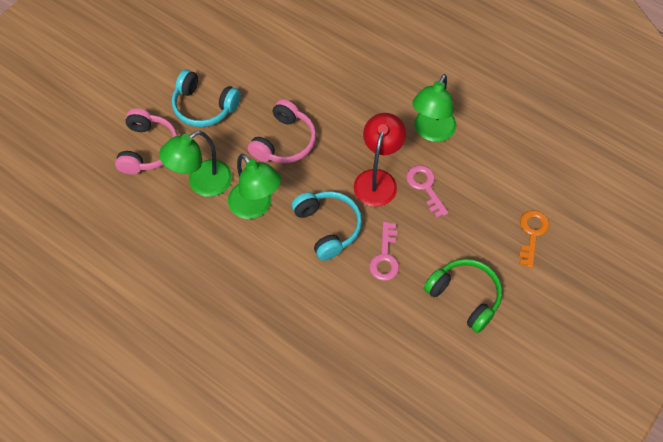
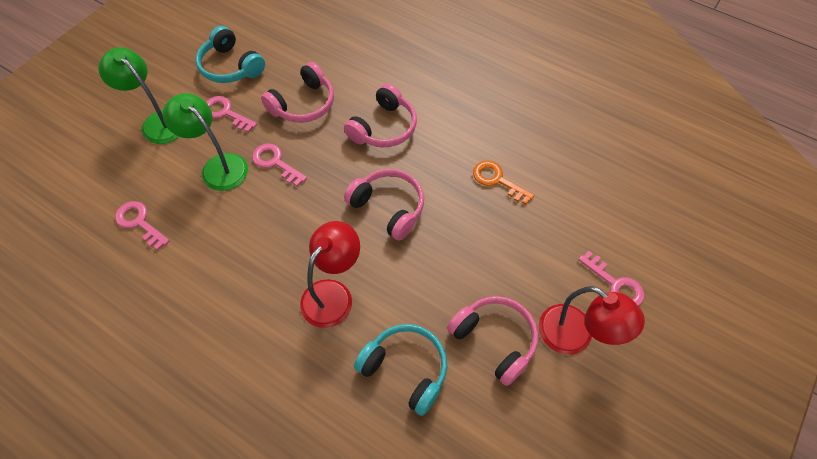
green headphones: 1 -> 0
green lamp: 3 -> 2
pink headphones: 2 -> 4
pink key: 2 -> 4
red lamp: 1 -> 2

